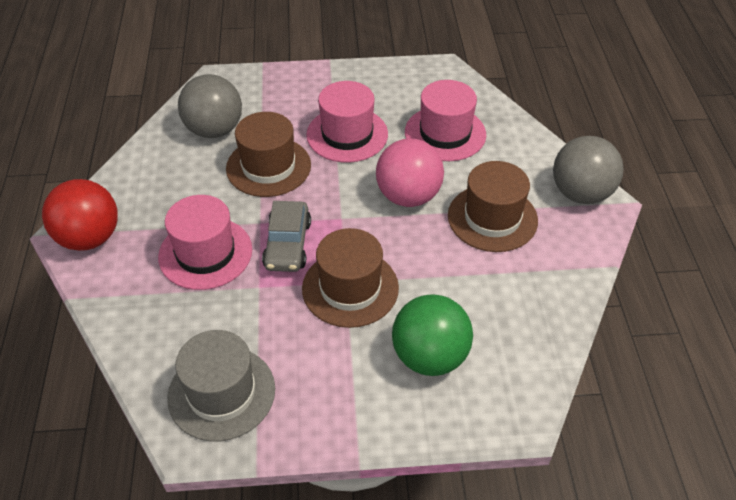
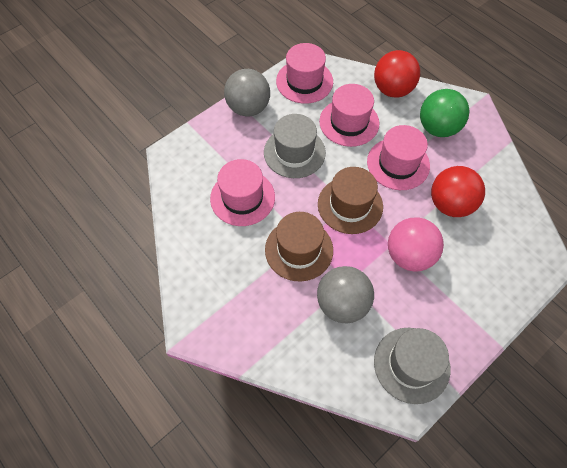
brown hat: 3 -> 2
grey car: 1 -> 0
grey hat: 1 -> 2
pink hat: 3 -> 4
red ball: 1 -> 2

